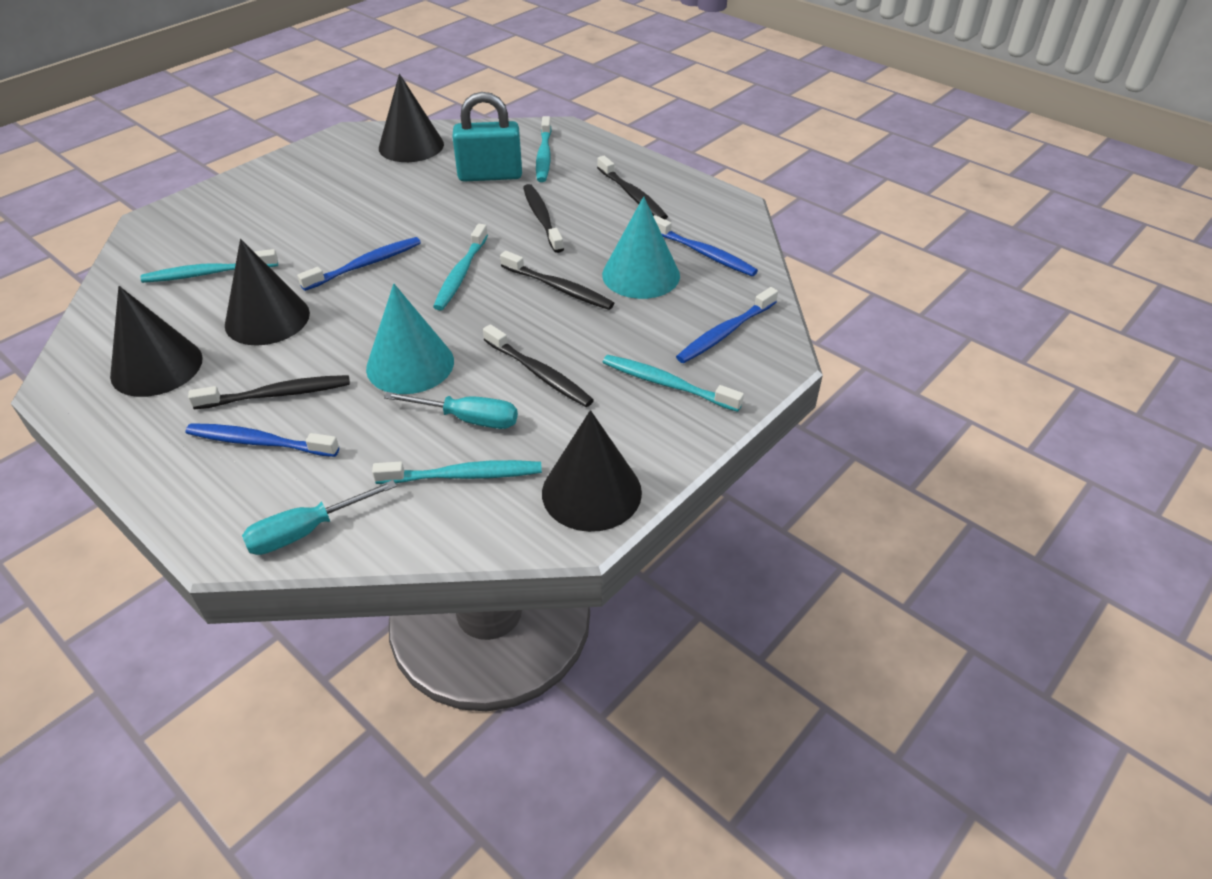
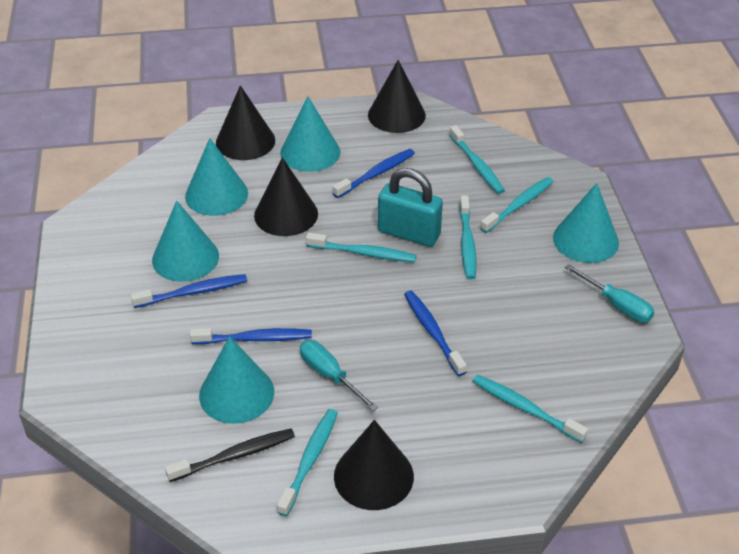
black toothbrush: 5 -> 1
turquoise cone: 2 -> 5
turquoise toothbrush: 5 -> 6

